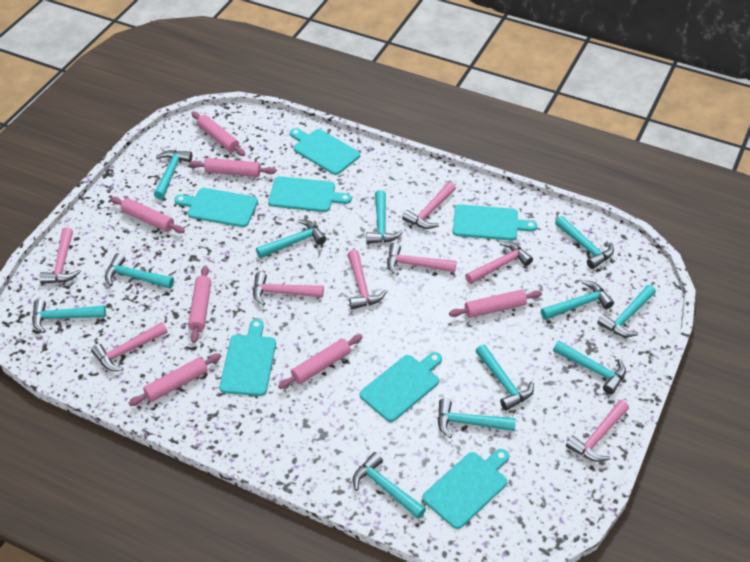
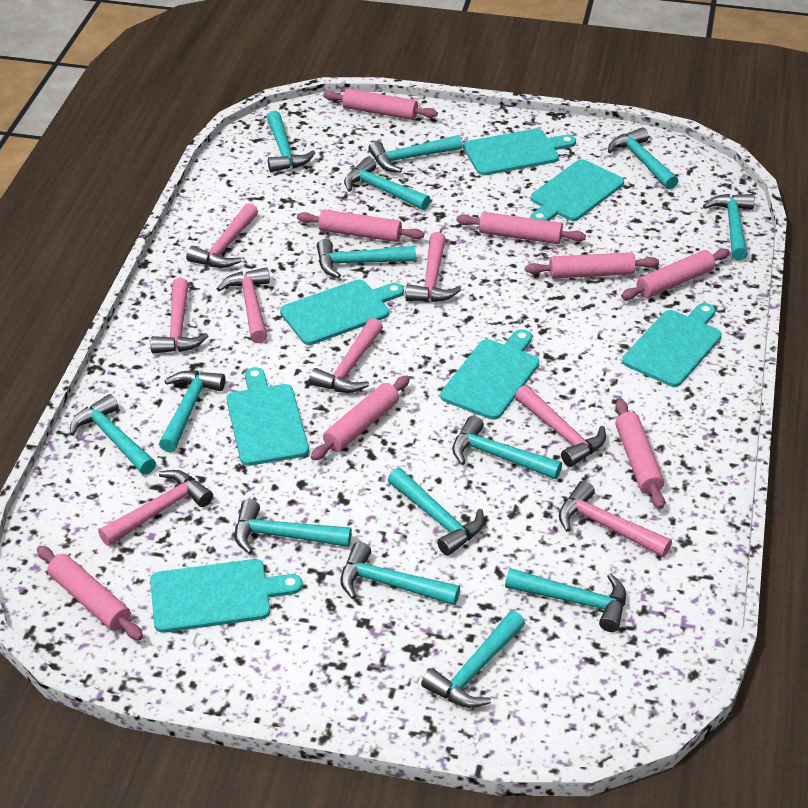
pink rolling pin: 7 -> 8
turquoise hammer: 12 -> 14

